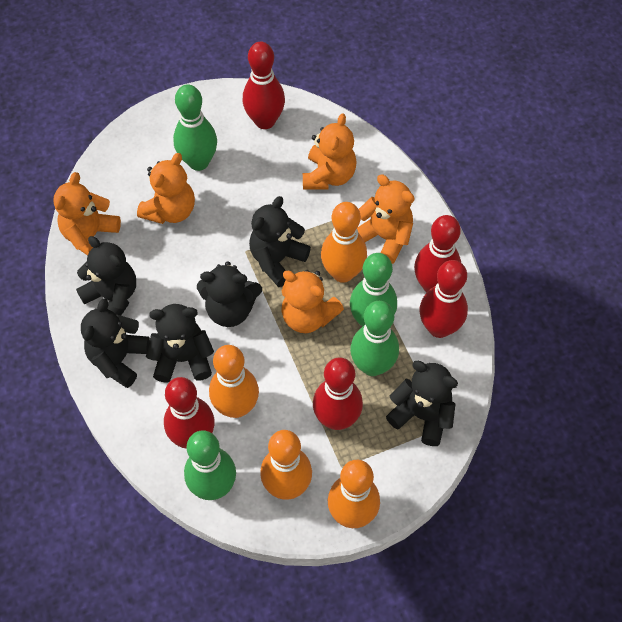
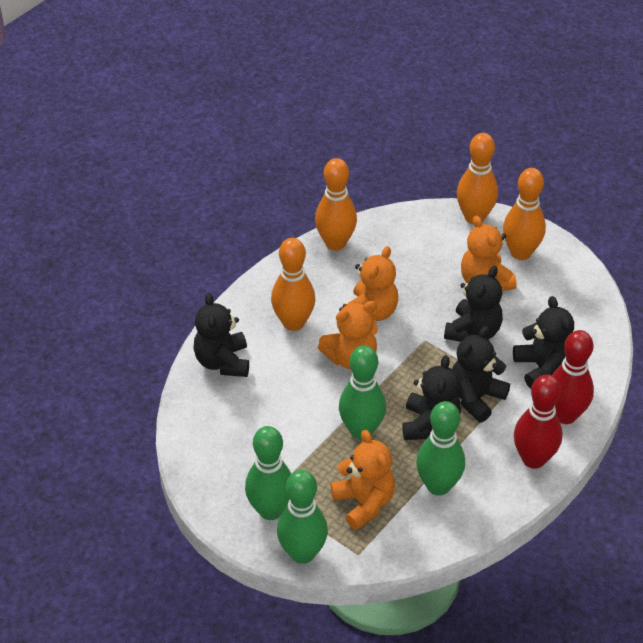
black teddy bear: 6 -> 5
orange teddy bear: 5 -> 4
red bowling pin: 5 -> 2

